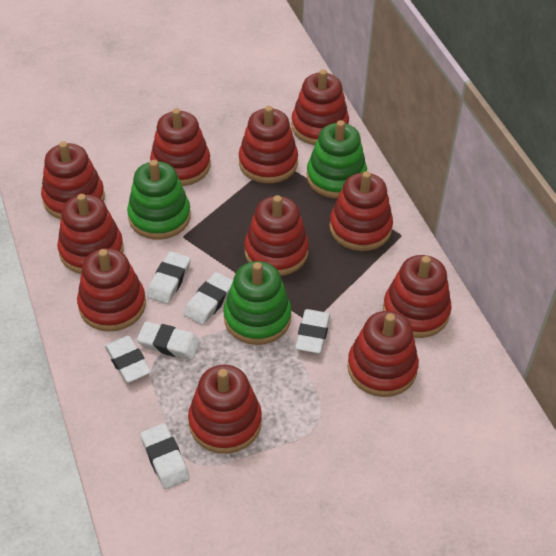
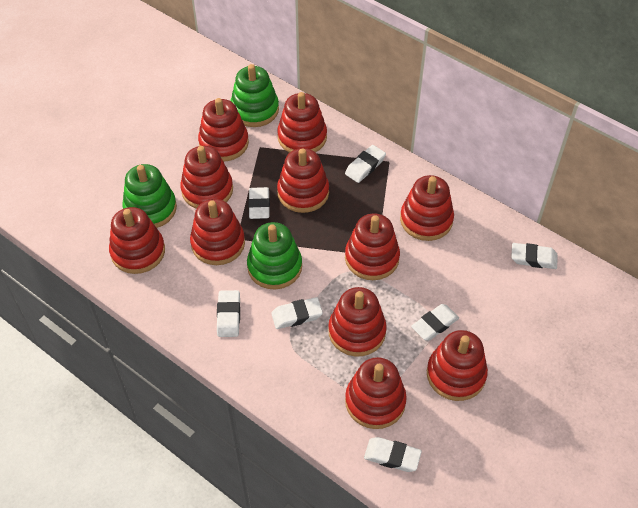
white eraser: 6 -> 7

